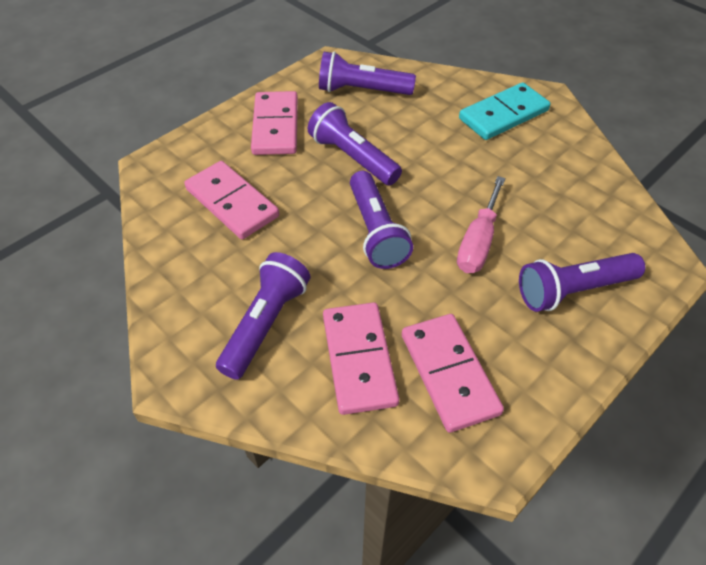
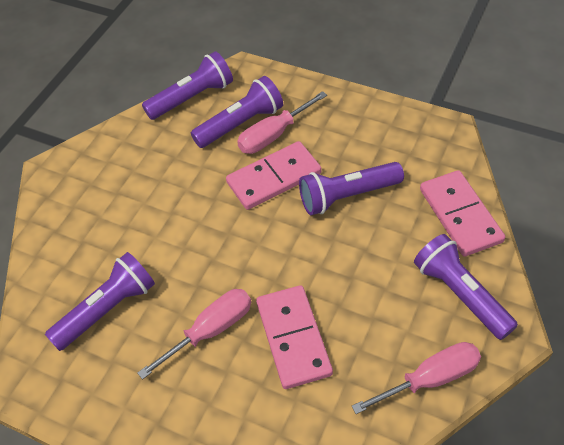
pink domino: 4 -> 3
pink screwdriver: 1 -> 3
turquoise domino: 1 -> 0

